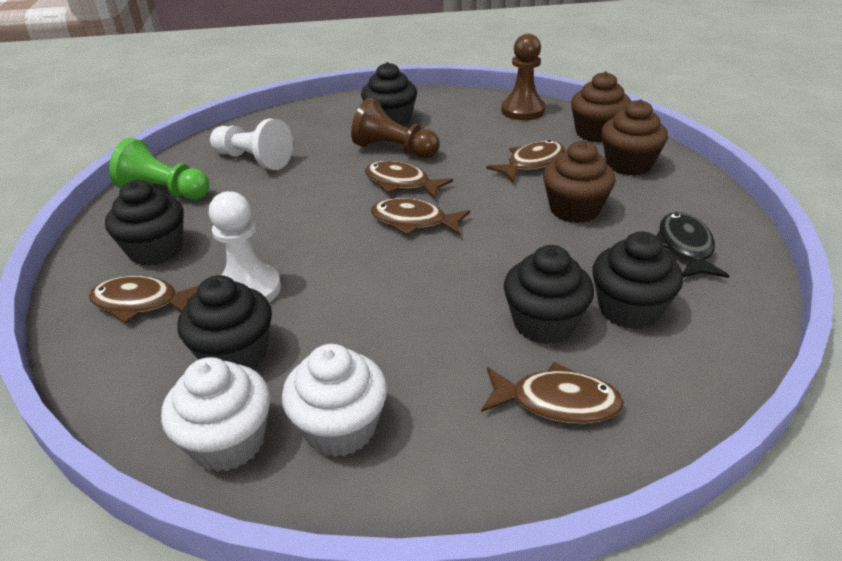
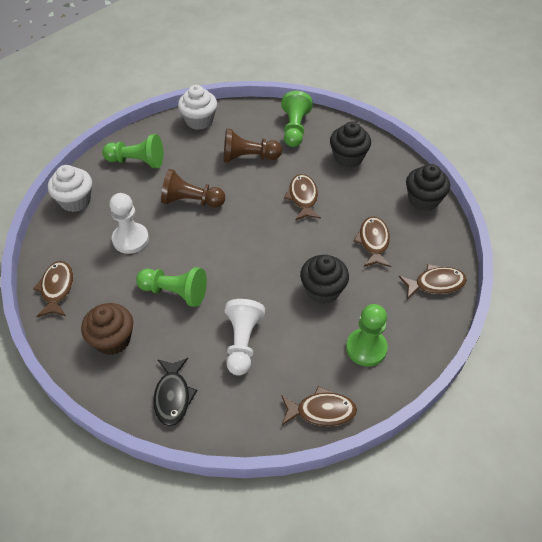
black cupcake: 5 -> 3
brown cupcake: 3 -> 1
green pawn: 1 -> 4

